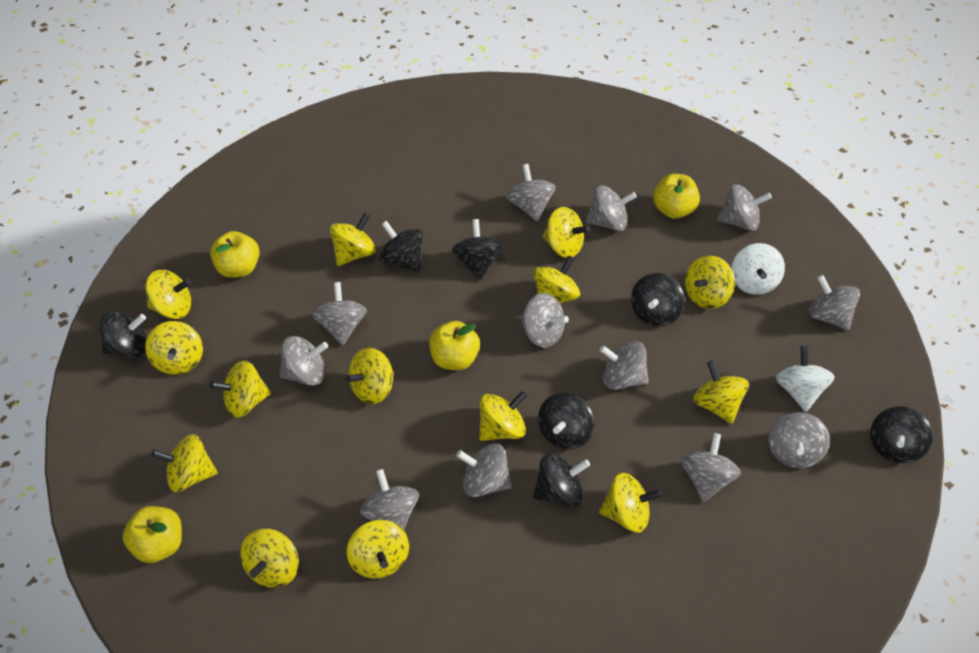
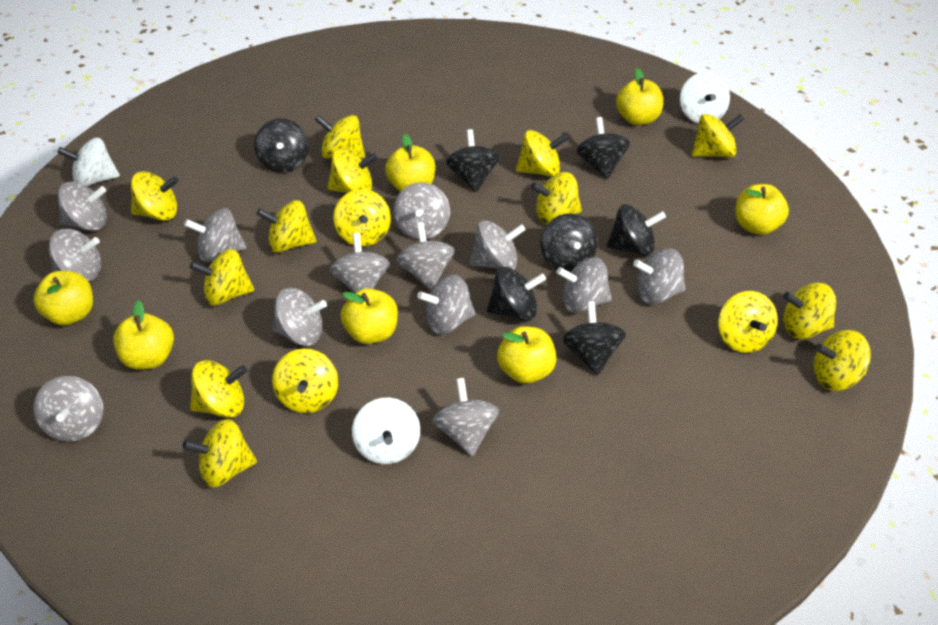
grey spinning top: 12 -> 13
white spinning top: 2 -> 3
yellow apple: 4 -> 7
yellow spinning top: 14 -> 15

